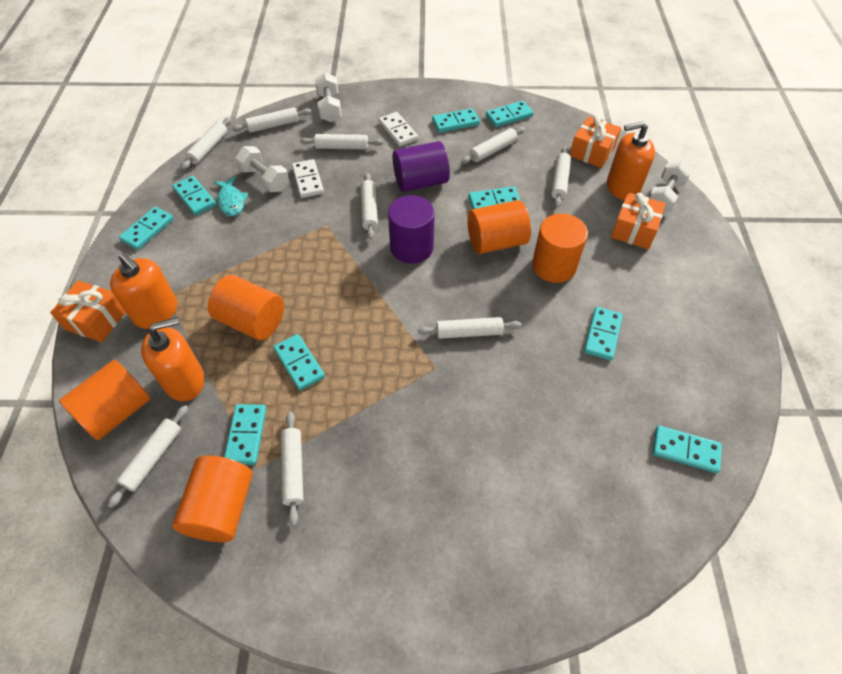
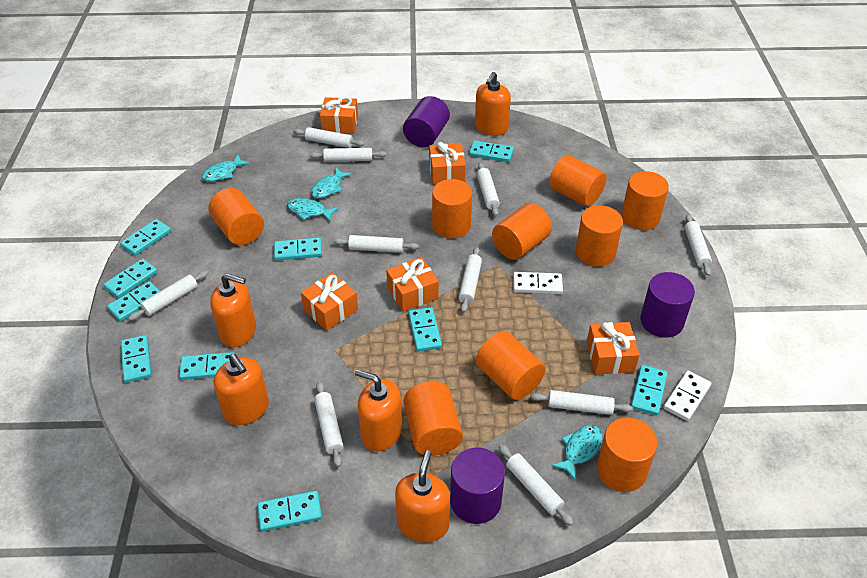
orange cylinder: 5 -> 9
orange gift: 3 -> 5
orange soap dispenser: 3 -> 5
purple cylinder: 2 -> 3
turquoise domino: 9 -> 10
turquoise fish: 1 -> 4
white dumbbell: 3 -> 0
white rolling pin: 9 -> 10

